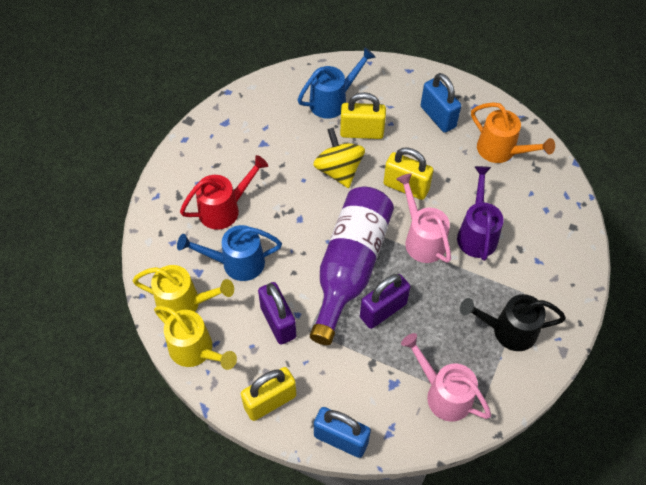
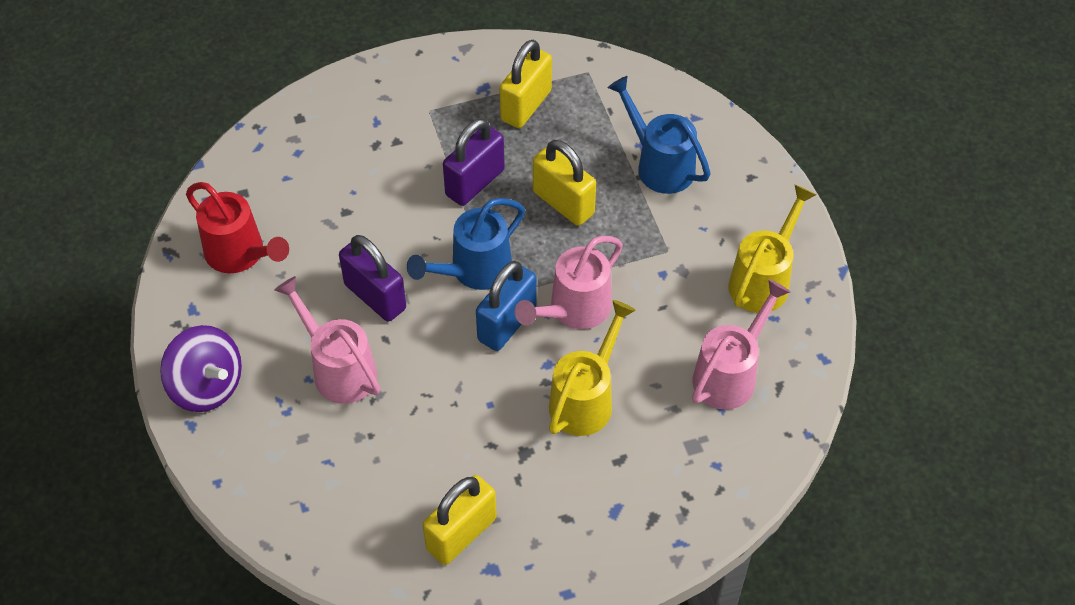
black watering can: 1 -> 0
blue padlock: 2 -> 1
orange watering can: 1 -> 0
pink watering can: 2 -> 3
purple bottle: 1 -> 0
purple spinning top: 0 -> 1
purple watering can: 1 -> 0
yellow spinning top: 1 -> 0

